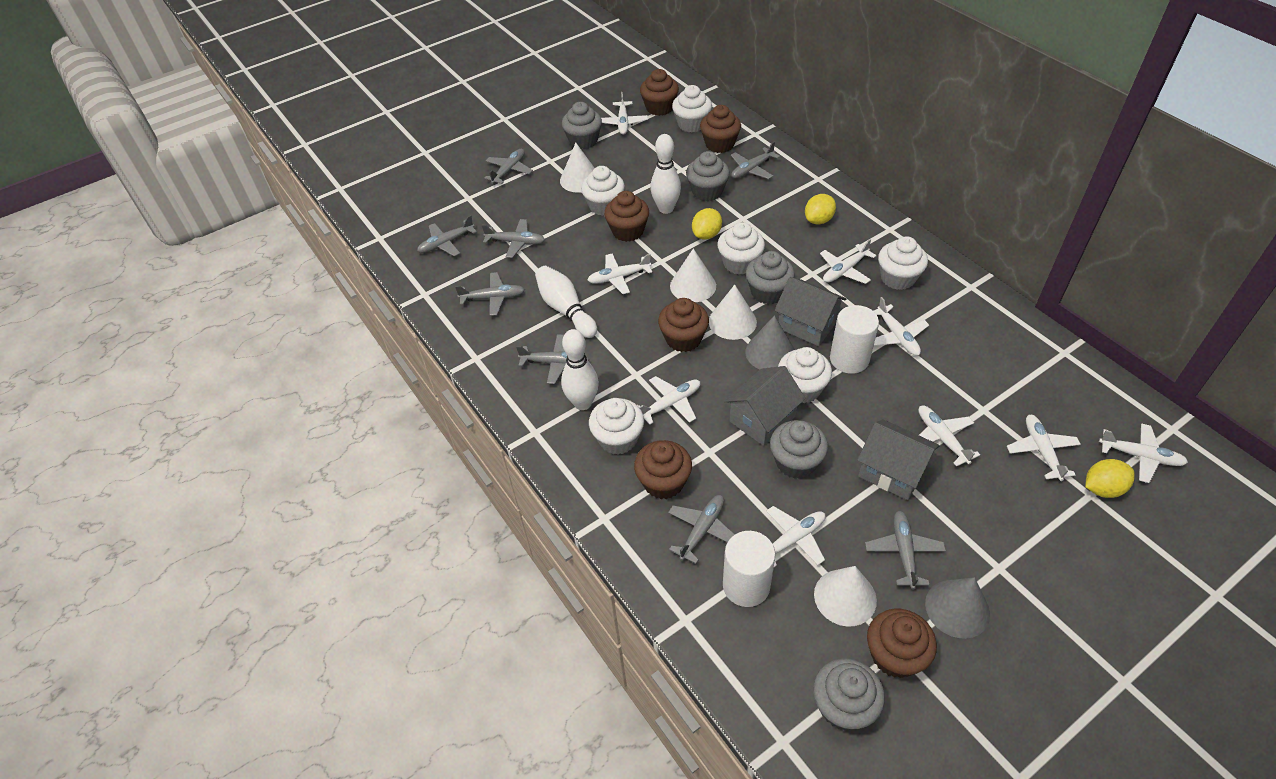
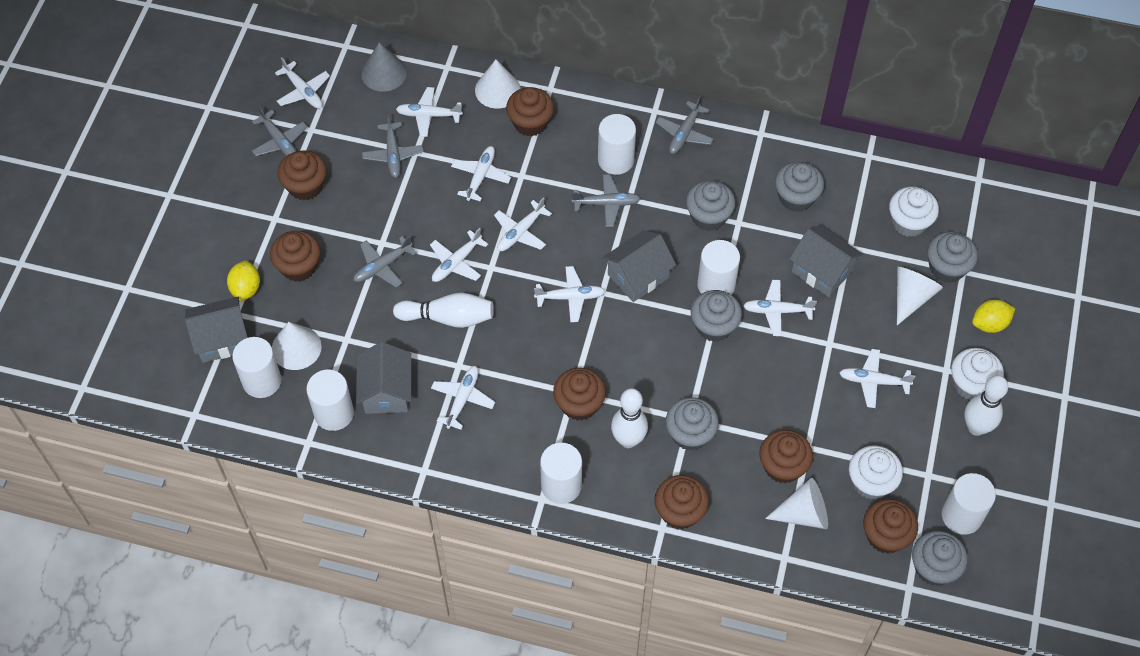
brown cupcake: 6 -> 7
grey cone: 2 -> 1
grey cupcake: 5 -> 6
grey house: 3 -> 4
grey plane: 8 -> 5
white cupcake: 6 -> 3
white cylinder: 2 -> 6
yellow lemon: 3 -> 2

